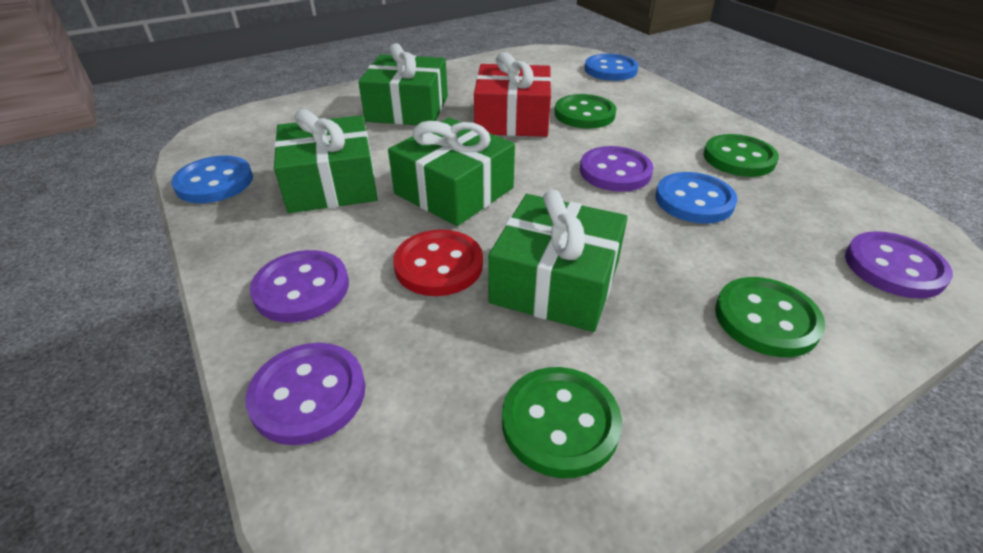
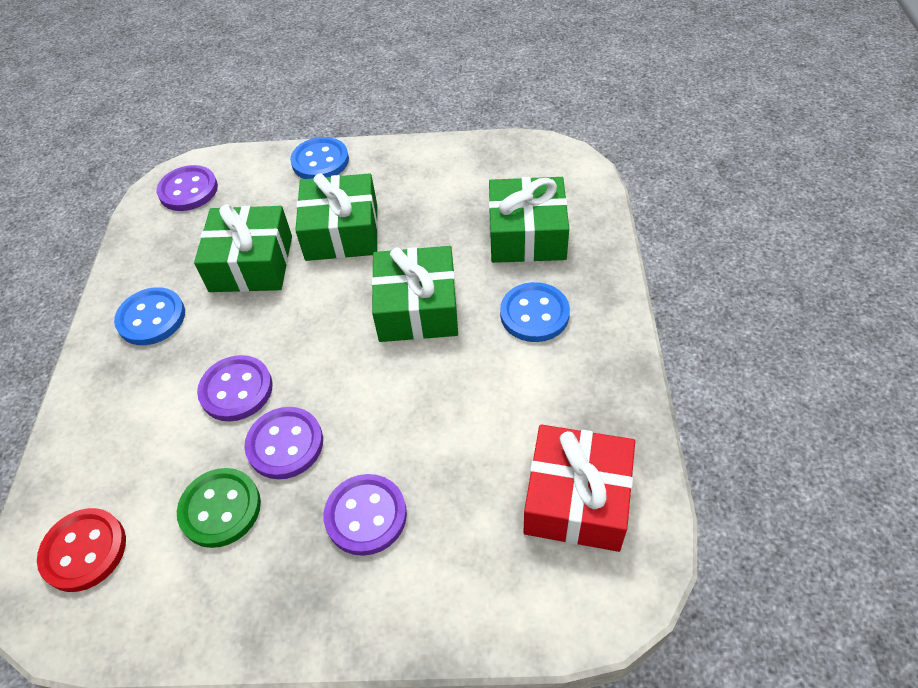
green button: 4 -> 1

